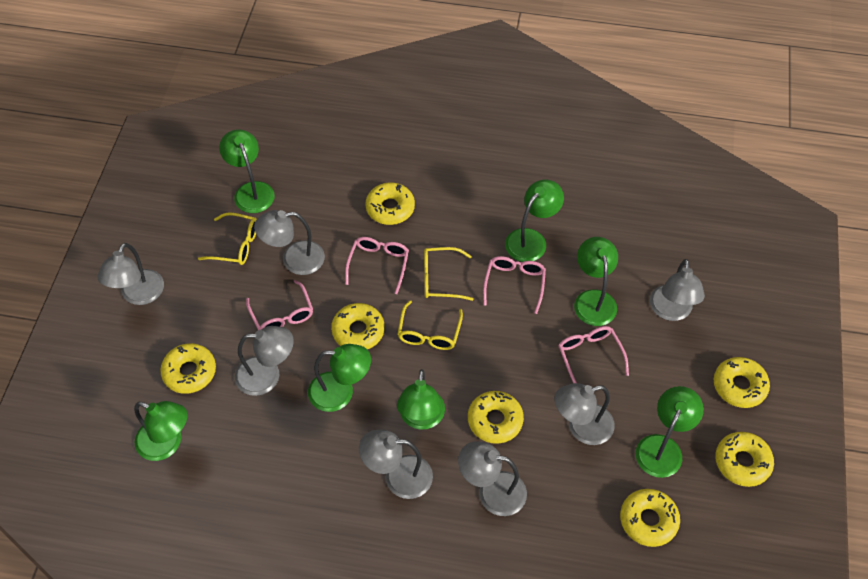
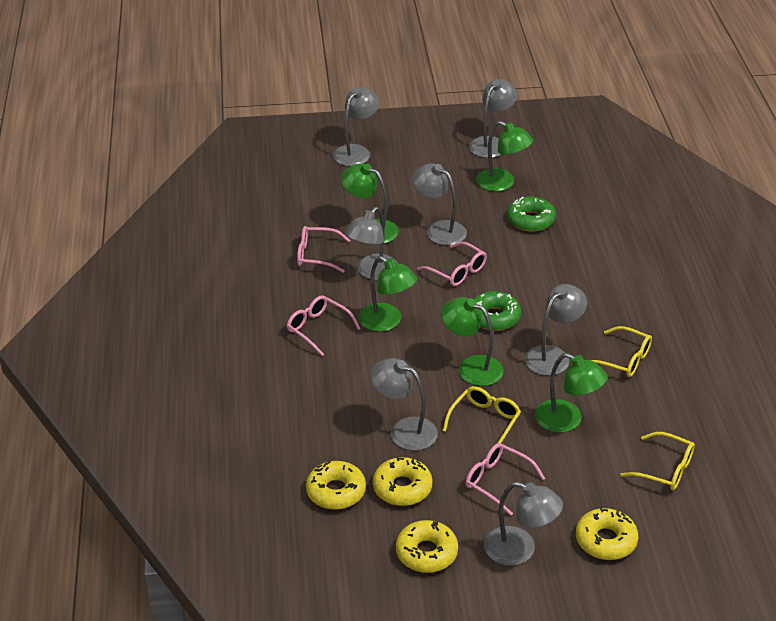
green donut: 0 -> 2
green lamp: 7 -> 5
yellow donut: 7 -> 4

